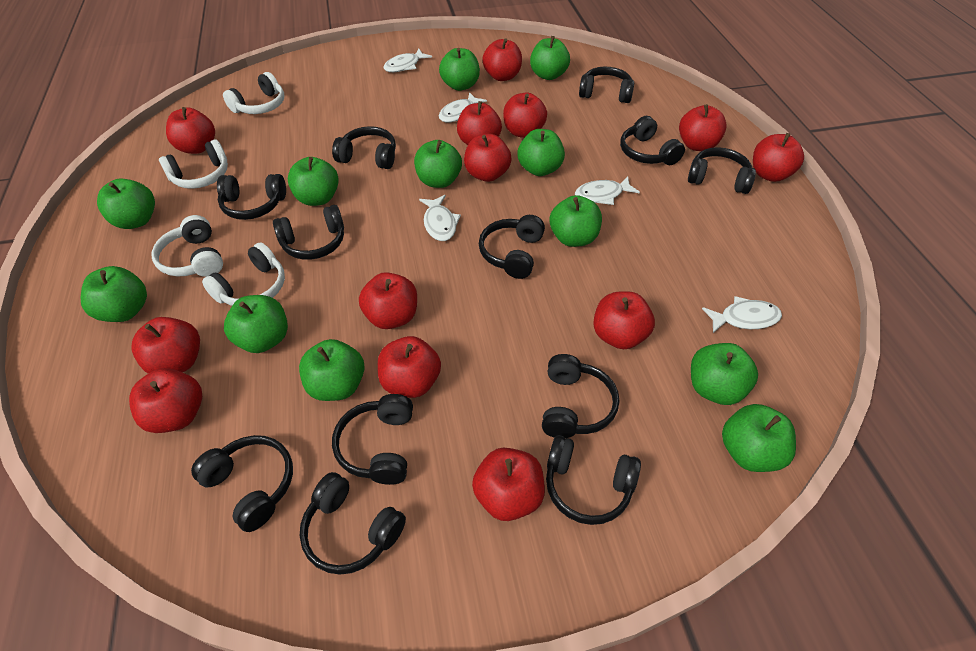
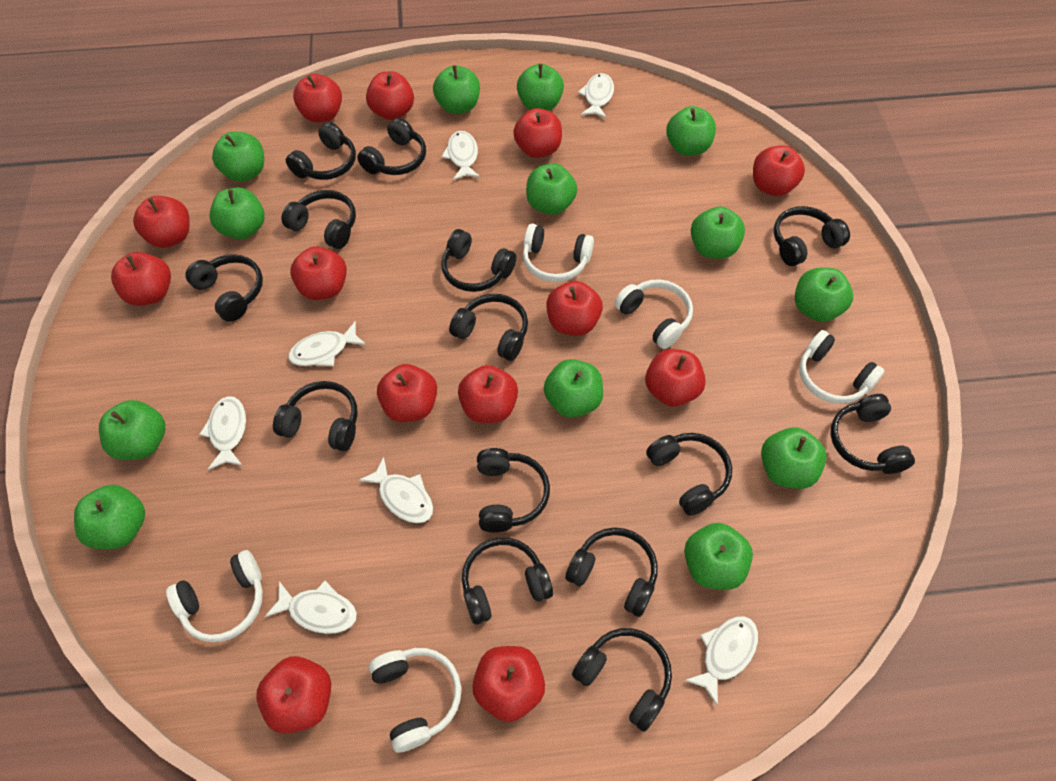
black headphones: 12 -> 14
green apple: 12 -> 13
white fish: 5 -> 7
white headphones: 4 -> 5

